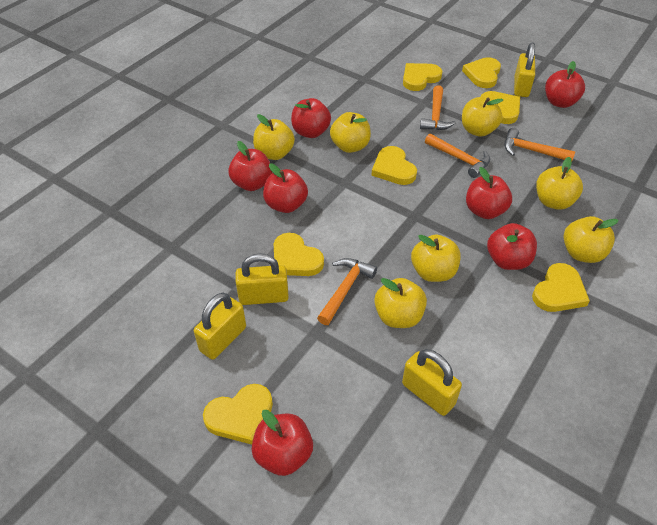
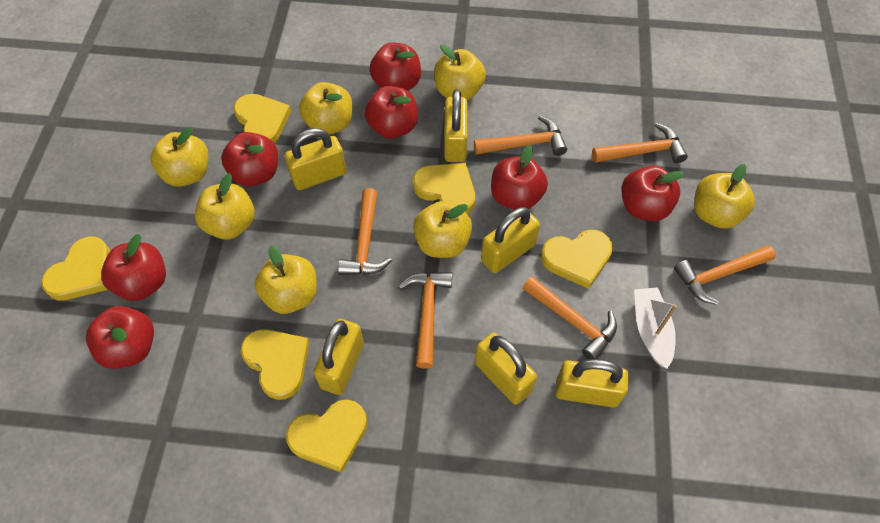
orange hammer: 4 -> 6
white boat: 0 -> 1
yellow heart: 7 -> 6
yellow padlock: 4 -> 6

